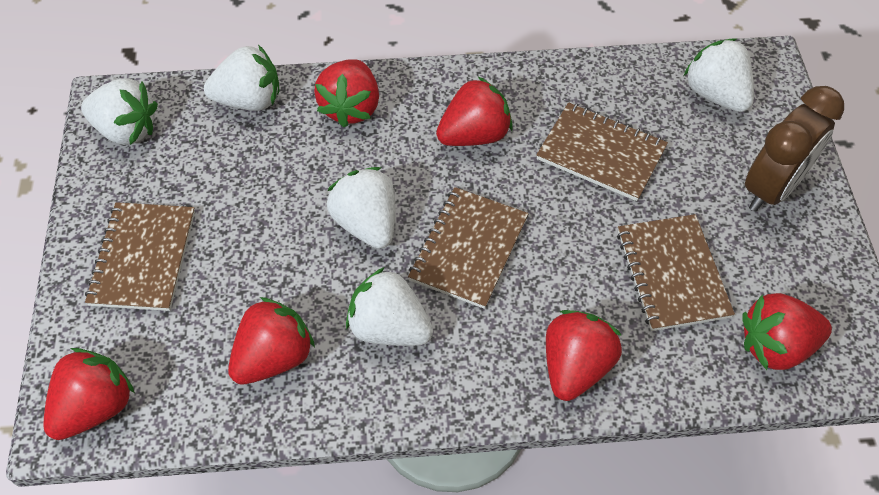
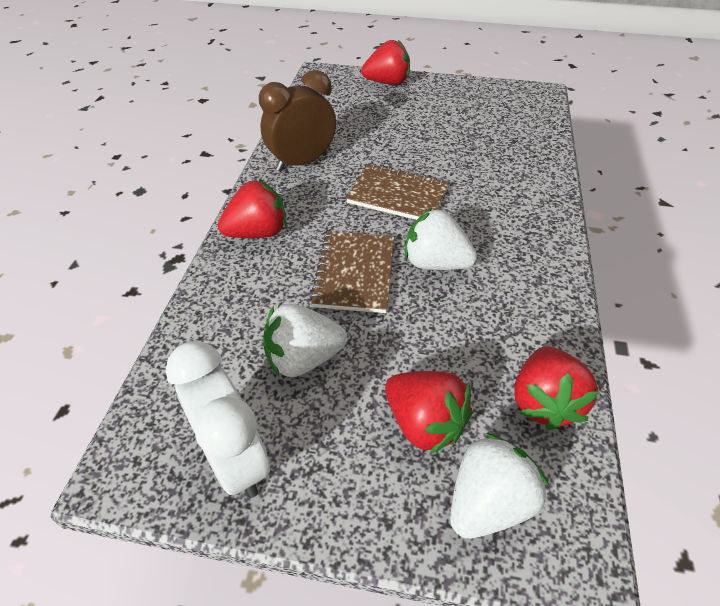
brown notebook: 4 -> 2
red strawberry: 6 -> 4
white clock: 0 -> 1
white strawberry: 5 -> 3

